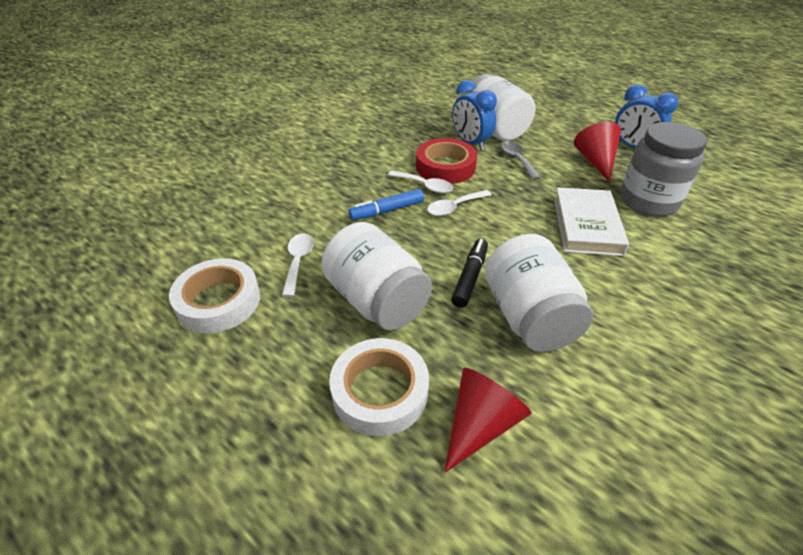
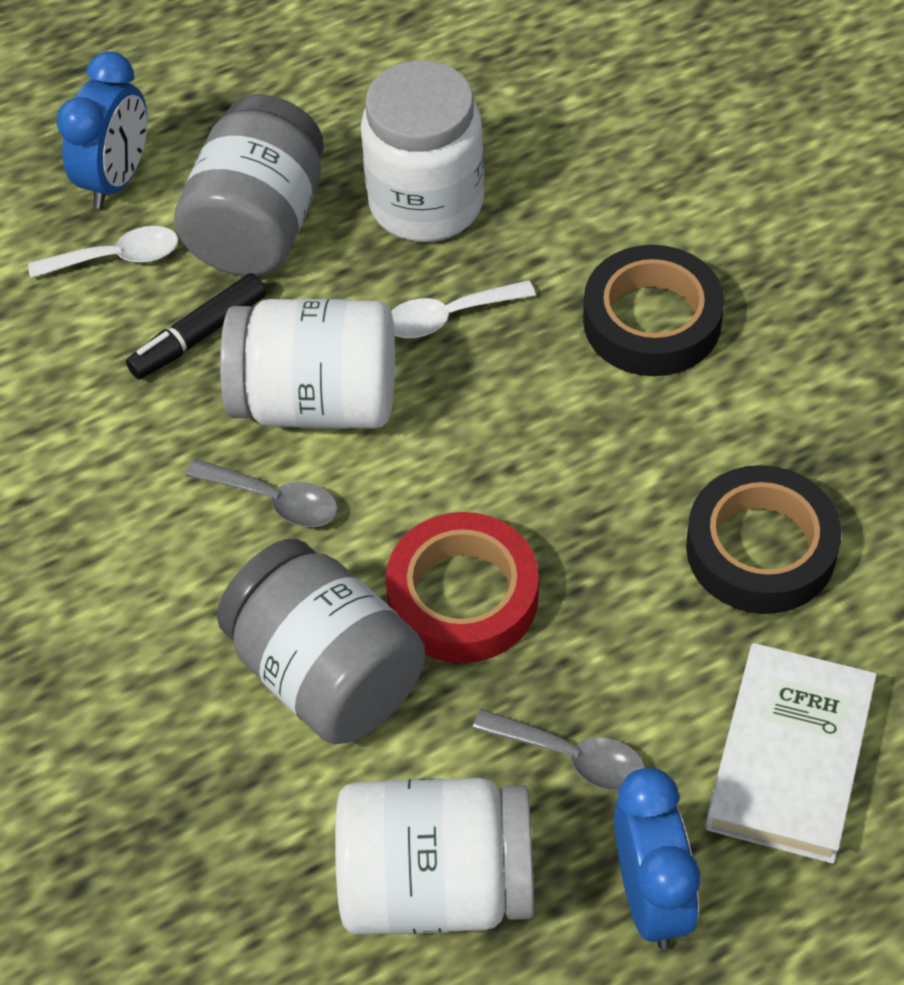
black tape: 0 -> 2
blue marker: 1 -> 0
grey jar: 1 -> 2
grey spoon: 1 -> 2
red cone: 2 -> 0
white spoon: 3 -> 2
white tape: 2 -> 0

